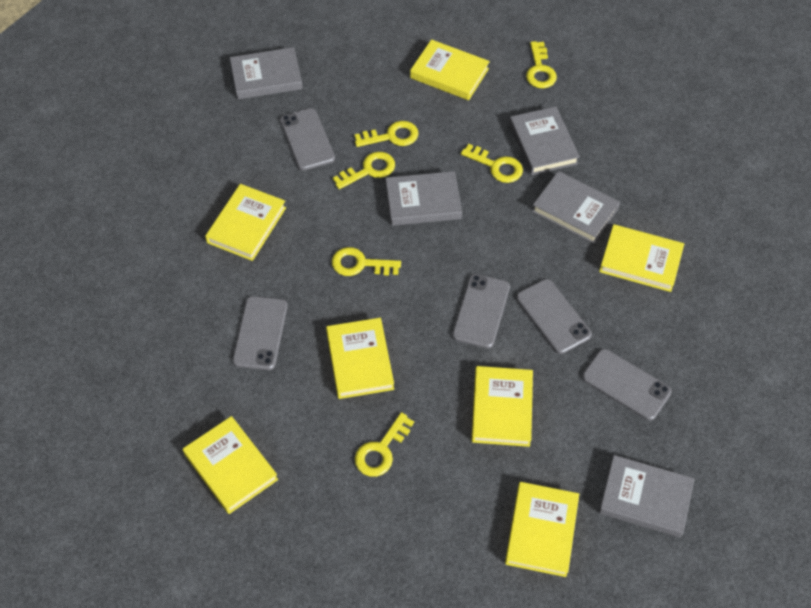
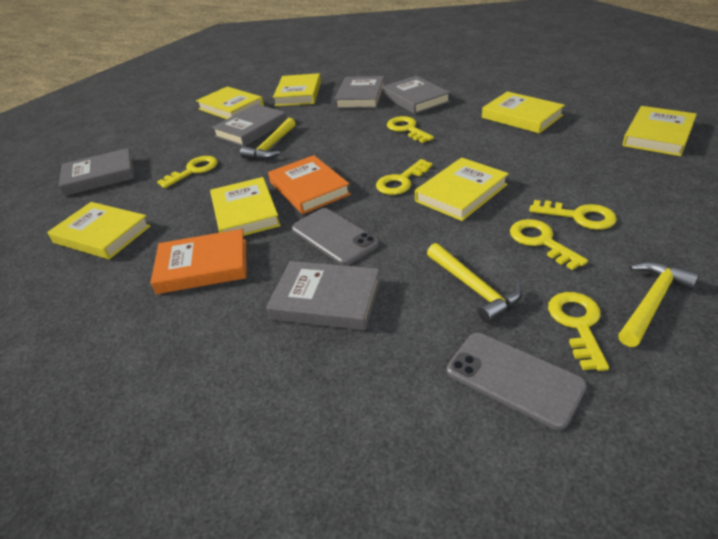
grey phone: 5 -> 2
orange book: 0 -> 2
yellow hammer: 0 -> 3

